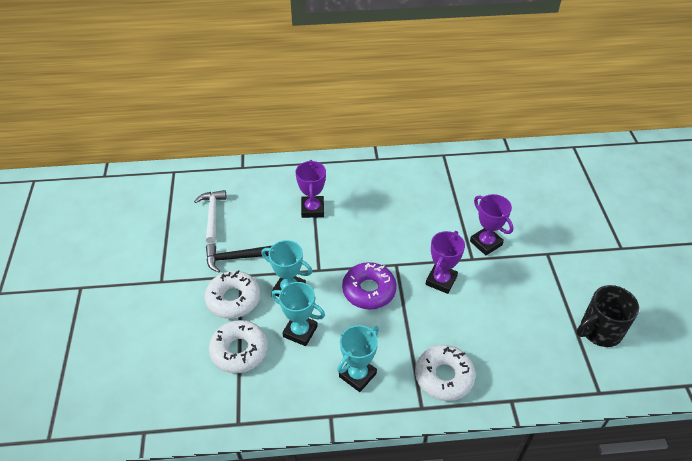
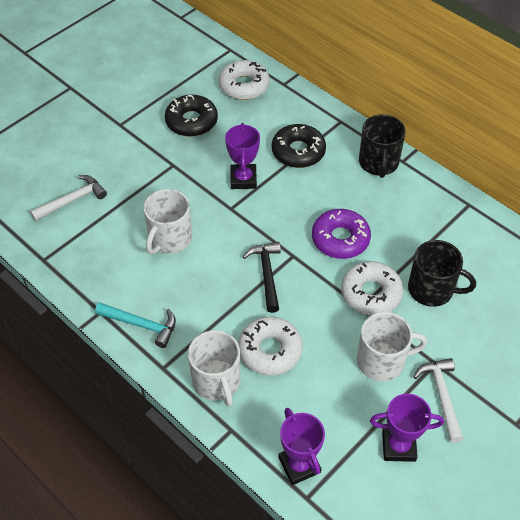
black donut: 0 -> 2
black mug: 1 -> 2
turquoise hammer: 0 -> 1
turquoise trophy: 3 -> 0
white hammer: 1 -> 2
white mug: 0 -> 3

